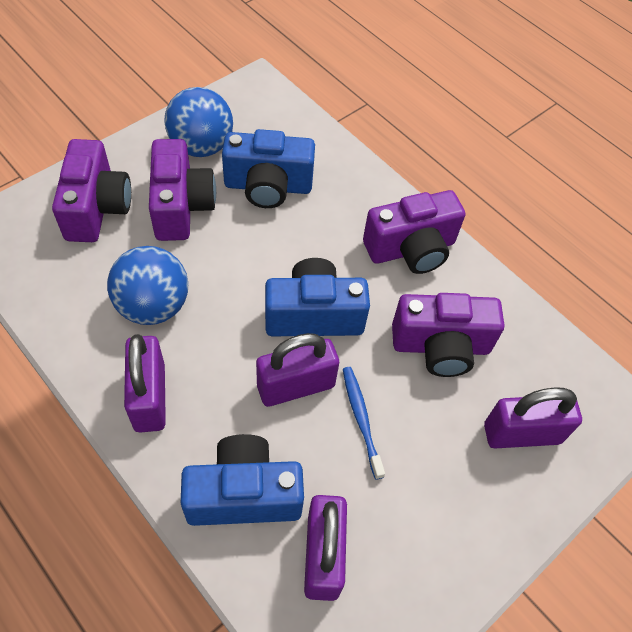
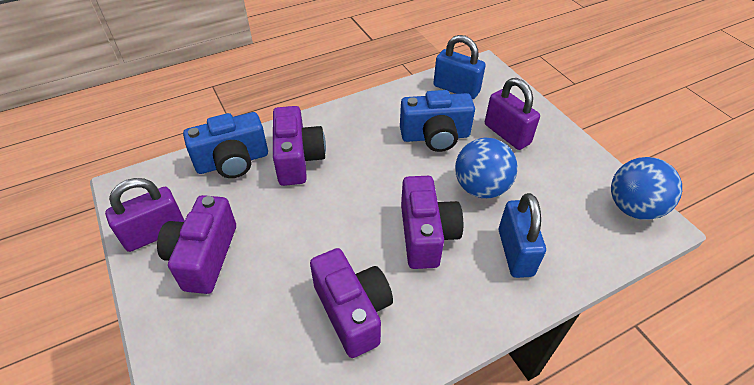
blue camera: 3 -> 2
blue padlock: 0 -> 2
blue toothbrush: 1 -> 0
purple padlock: 4 -> 2

